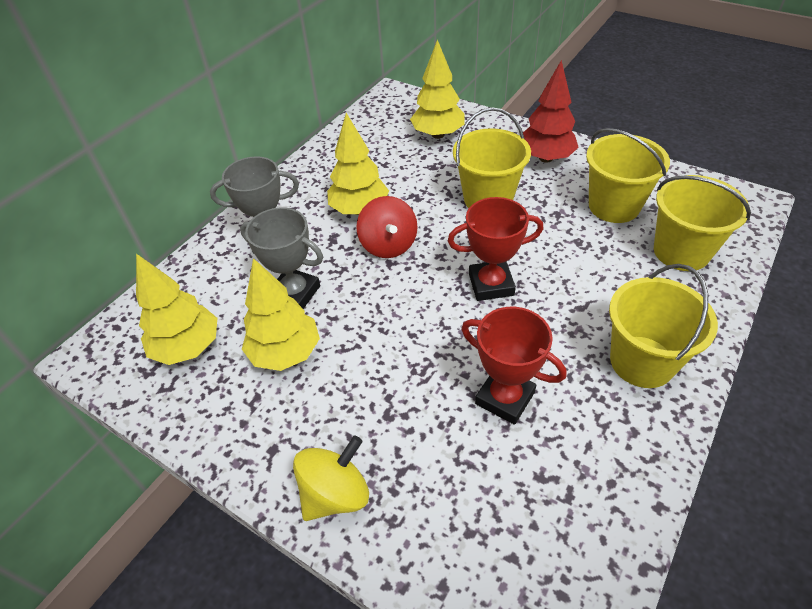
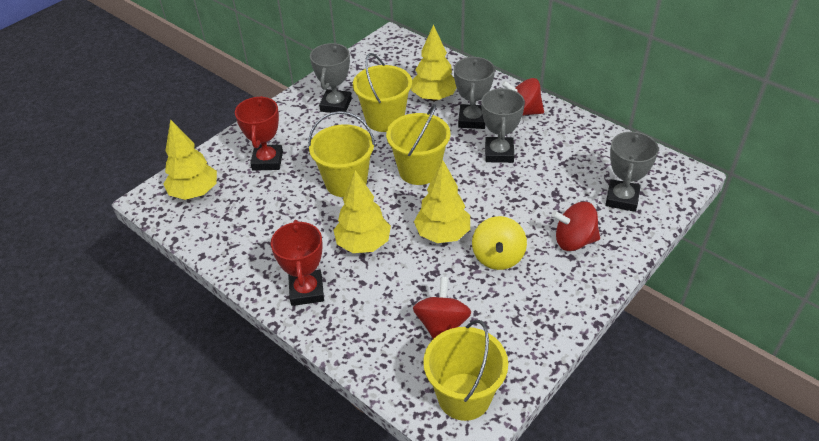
grey trophy: 2 -> 4
red spinning top: 1 -> 3
red tree: 1 -> 0

